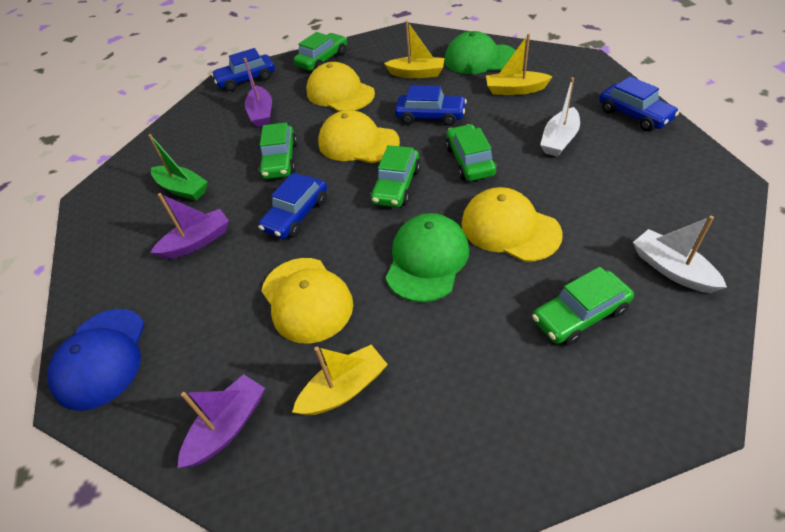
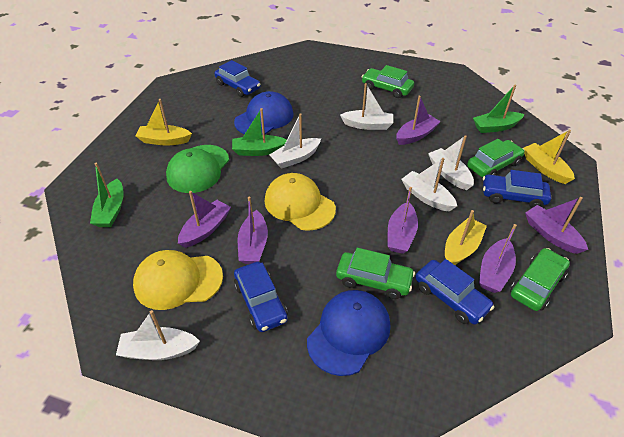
blue cap: 1 -> 2
green boat: 1 -> 3
green cap: 2 -> 1
green car: 5 -> 4
purple boat: 3 -> 6
white boat: 2 -> 5
yellow cap: 4 -> 2

